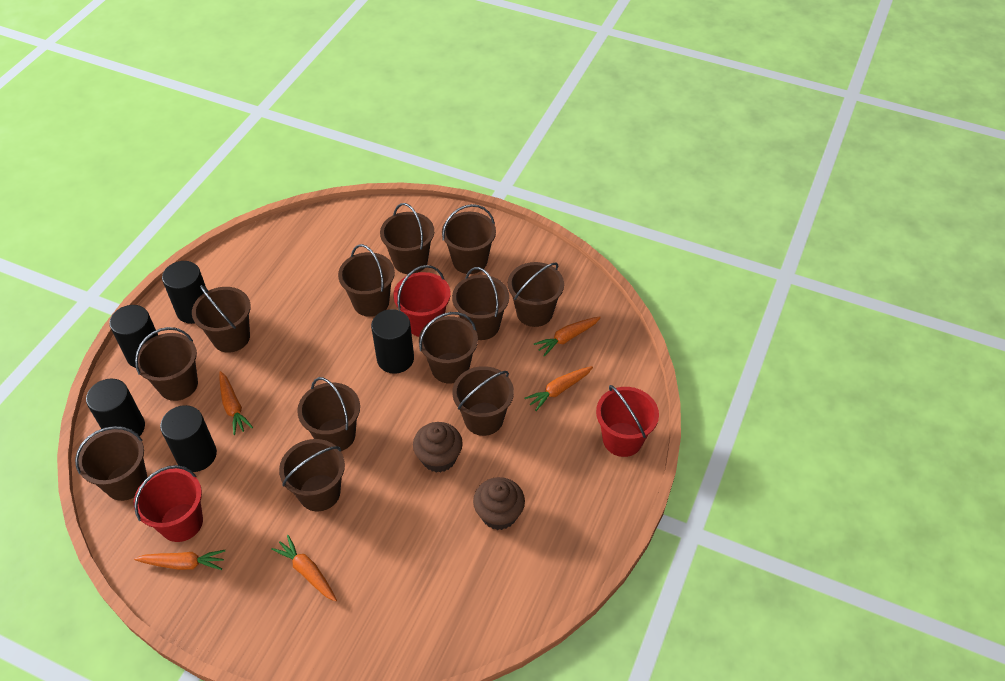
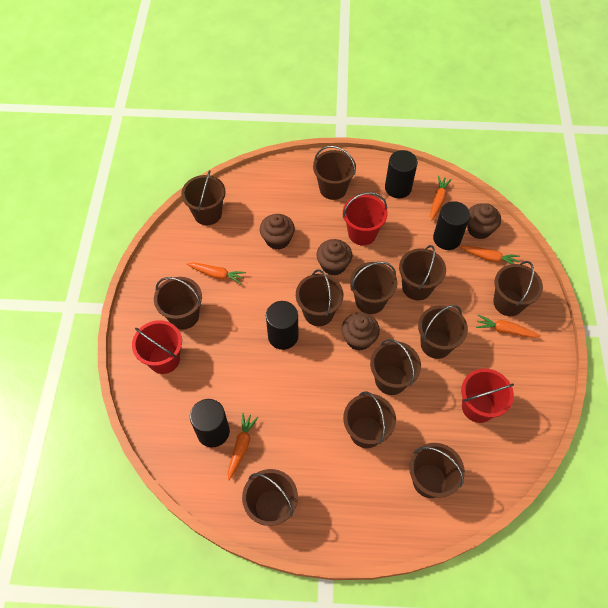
black cylinder: 5 -> 4
brown cupcake: 2 -> 4

